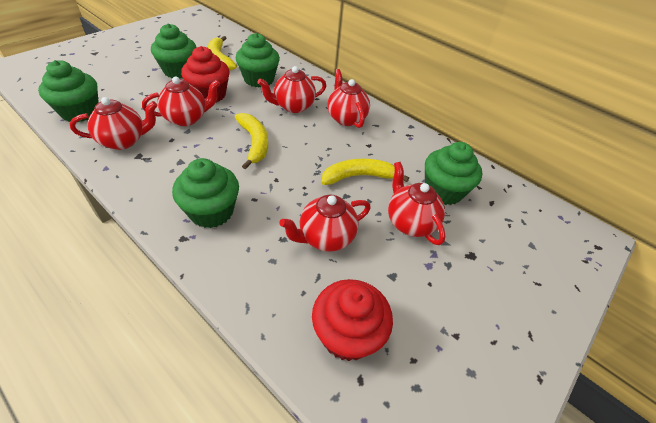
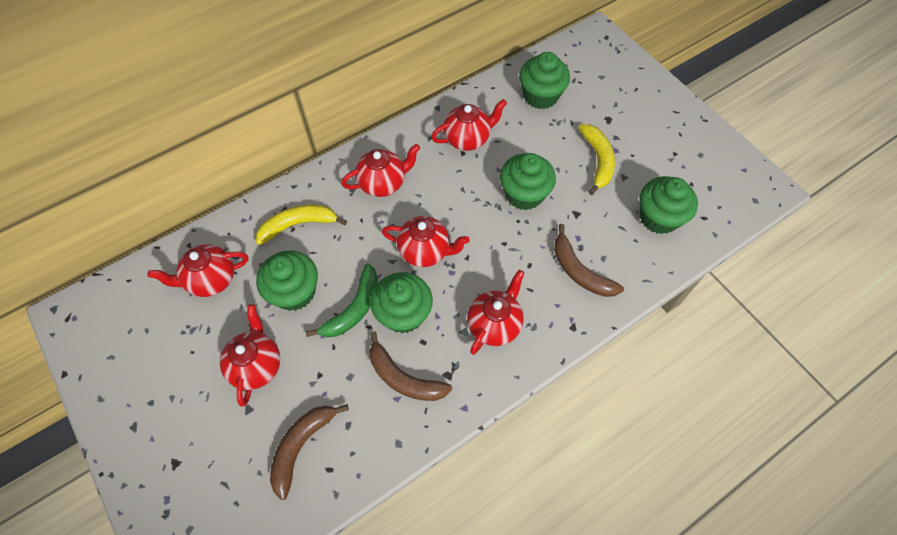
brown banana: 0 -> 3
green banana: 0 -> 1
red cupcake: 2 -> 0
yellow banana: 3 -> 2

